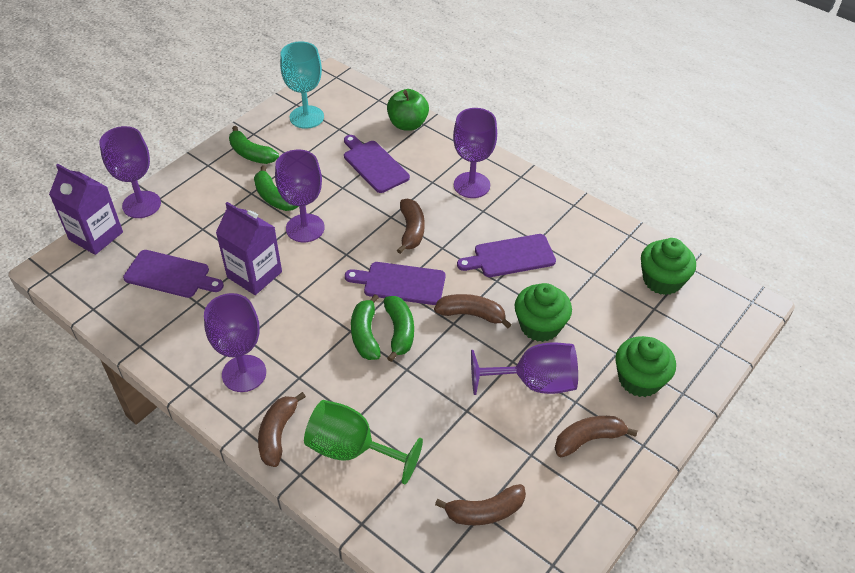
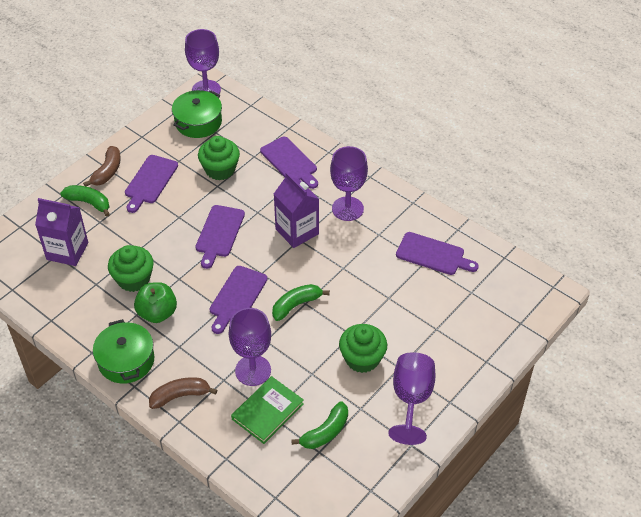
brown banana: 5 -> 2
green banana: 4 -> 3
green book: 0 -> 1
green goblet: 1 -> 0
green pot: 0 -> 2
purple cutting board: 4 -> 5
purple goblet: 5 -> 4
turquoise goblet: 1 -> 0

